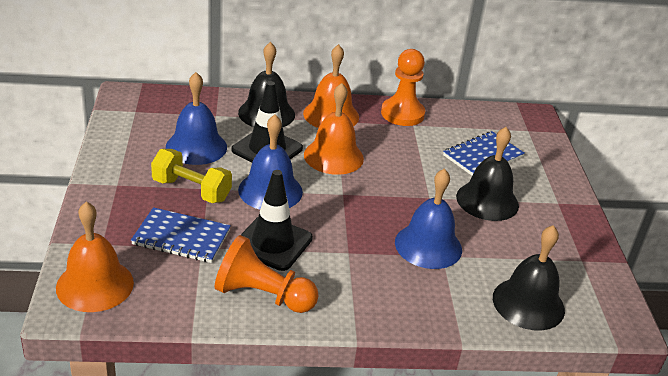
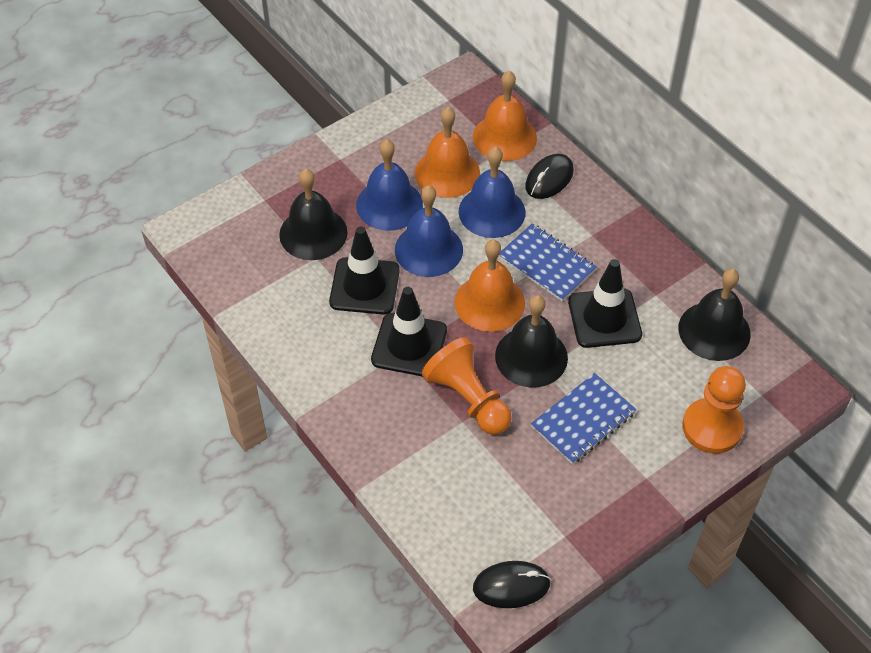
black mouse: 0 -> 2
black traffic cone: 2 -> 3
yellow dumbbell: 1 -> 0

